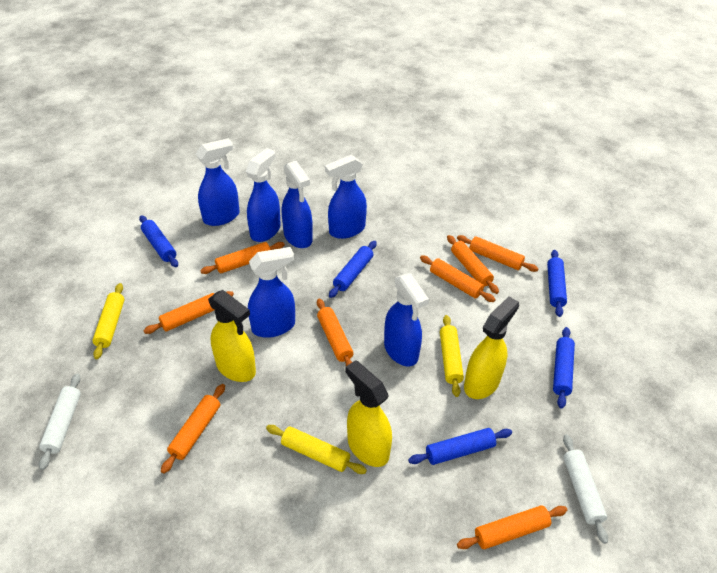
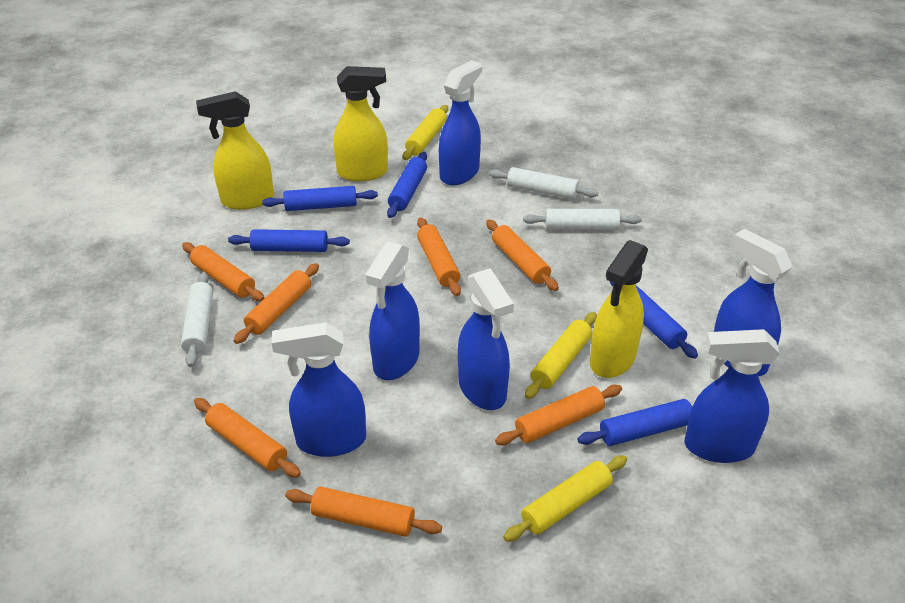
orange rolling pin: 8 -> 7
white rolling pin: 2 -> 3

